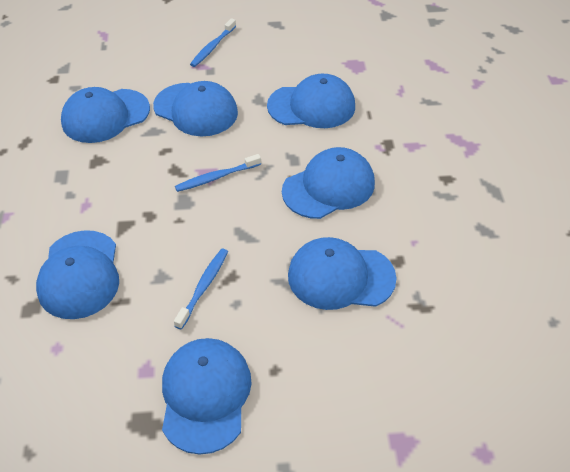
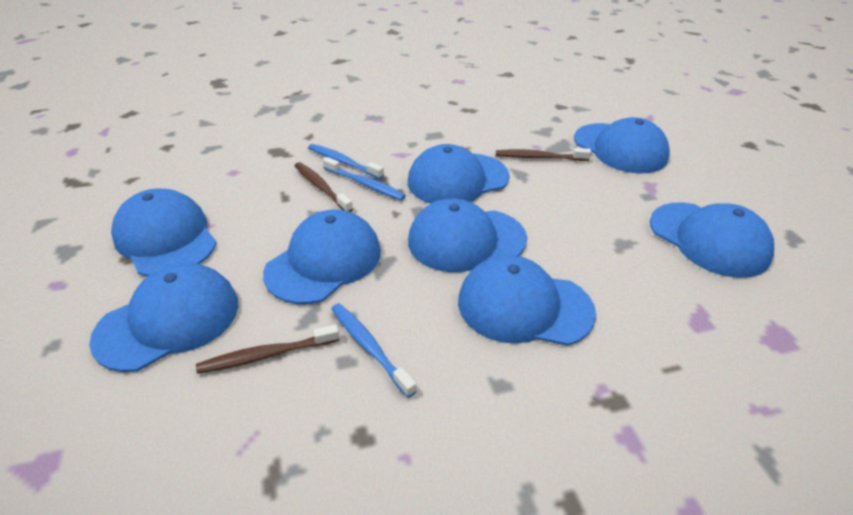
blue cap: 7 -> 8
brown toothbrush: 0 -> 3

